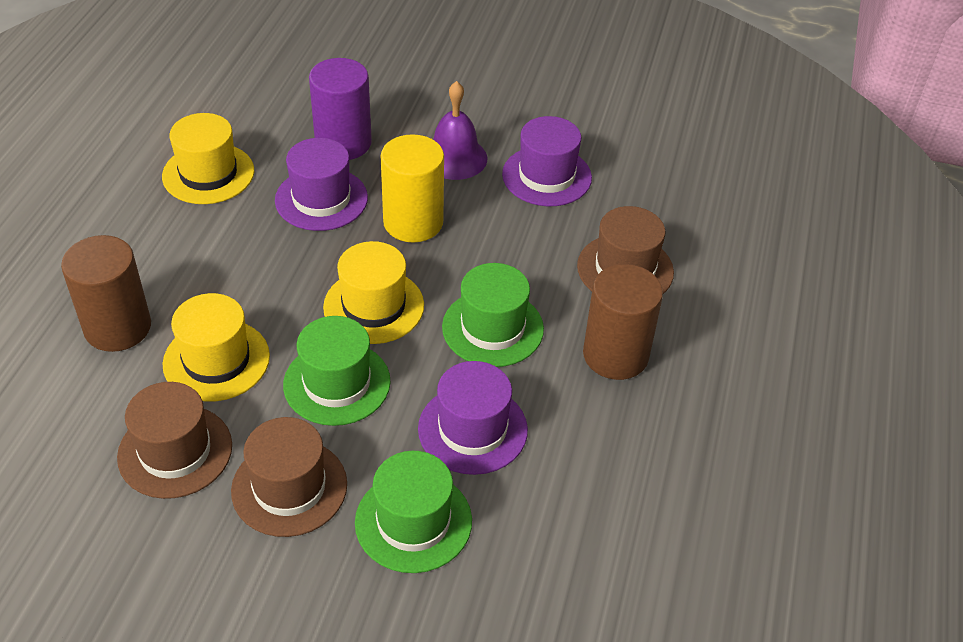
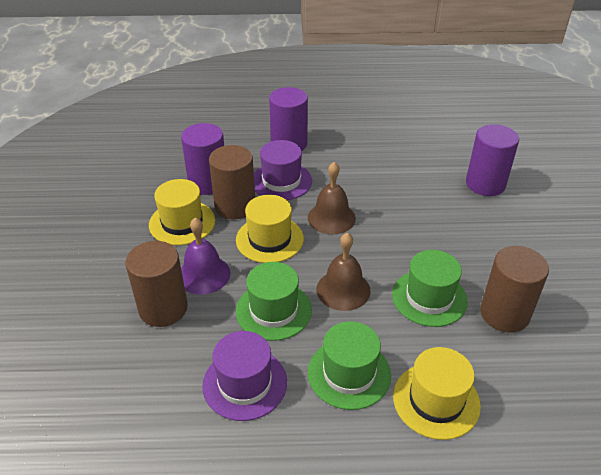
brown bell: 0 -> 2
brown cylinder: 2 -> 3
brown hat: 3 -> 0
purple cylinder: 1 -> 3
purple hat: 3 -> 2
yellow cylinder: 1 -> 0

